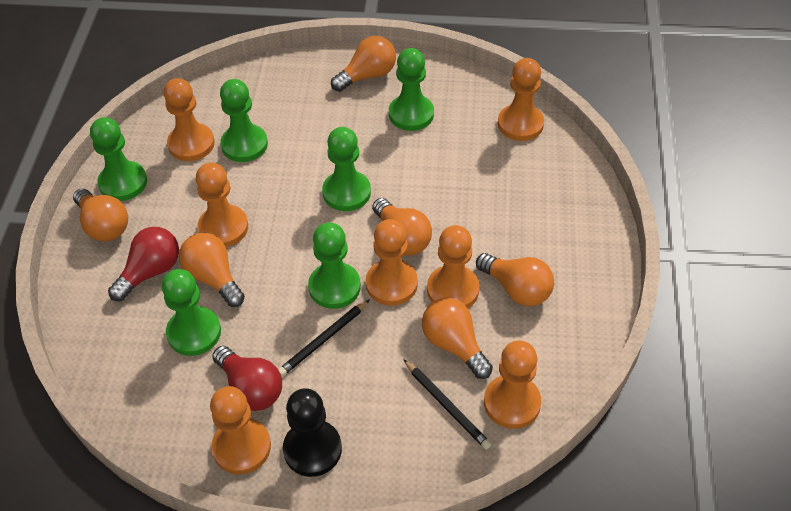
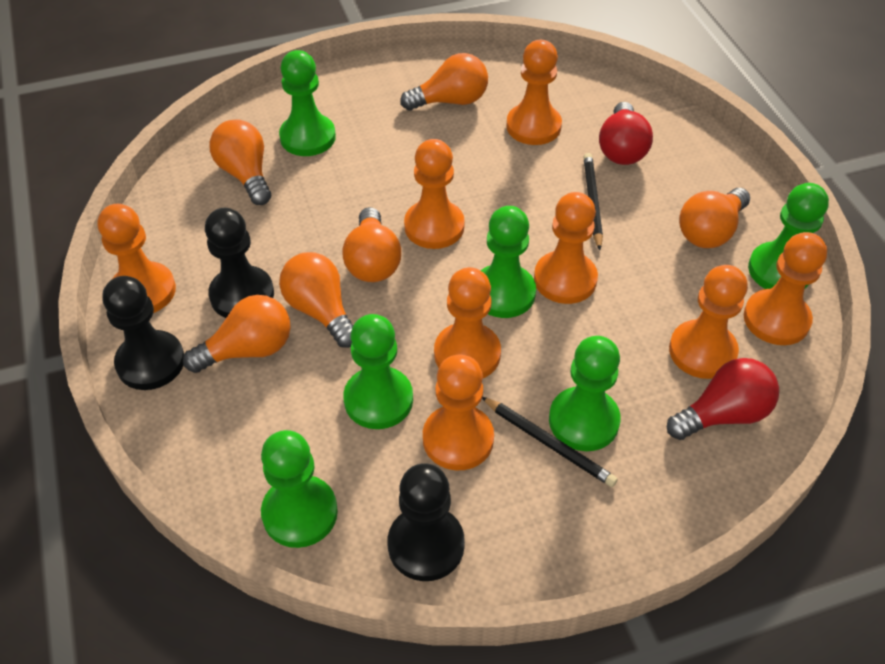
black pawn: 1 -> 3
orange pawn: 7 -> 8

